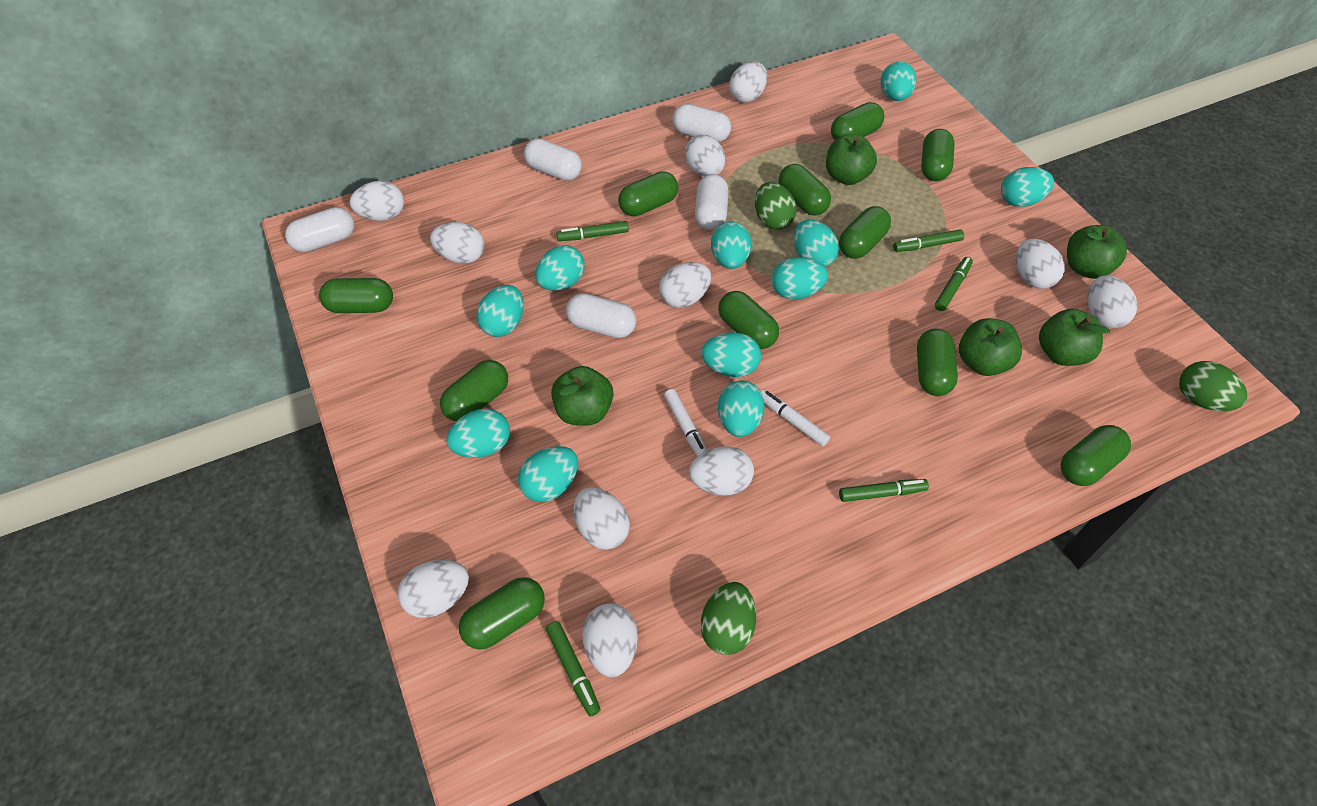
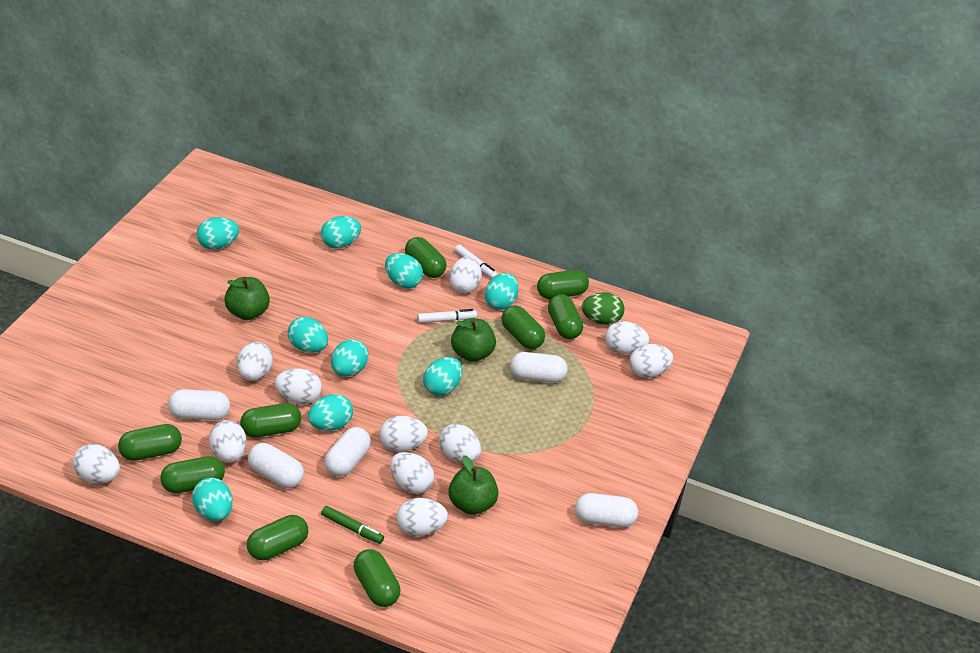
green apple: 5 -> 3
green capsule: 11 -> 9
green egg: 3 -> 1
green marker: 5 -> 1
turquoise egg: 11 -> 9

